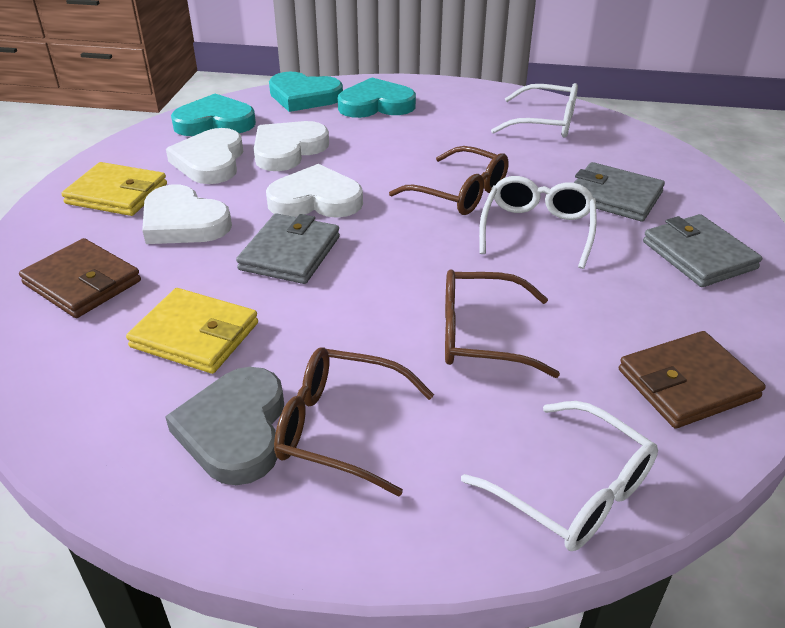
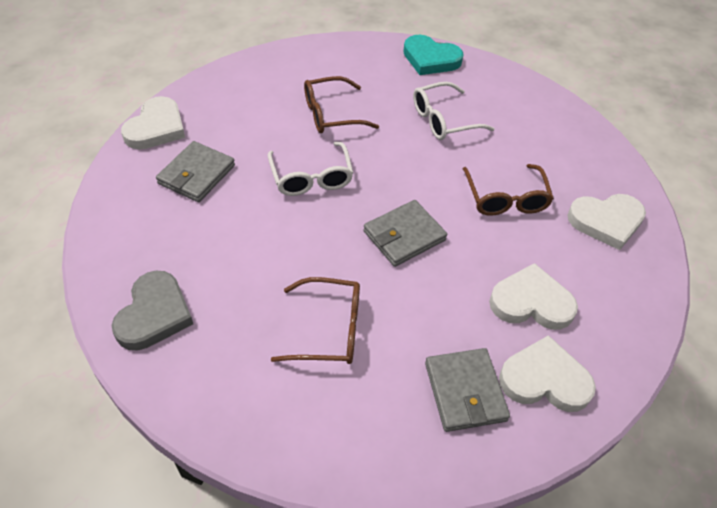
brown wallet: 2 -> 0
turquoise heart: 3 -> 1
white glasses: 3 -> 2
yellow wallet: 2 -> 0

